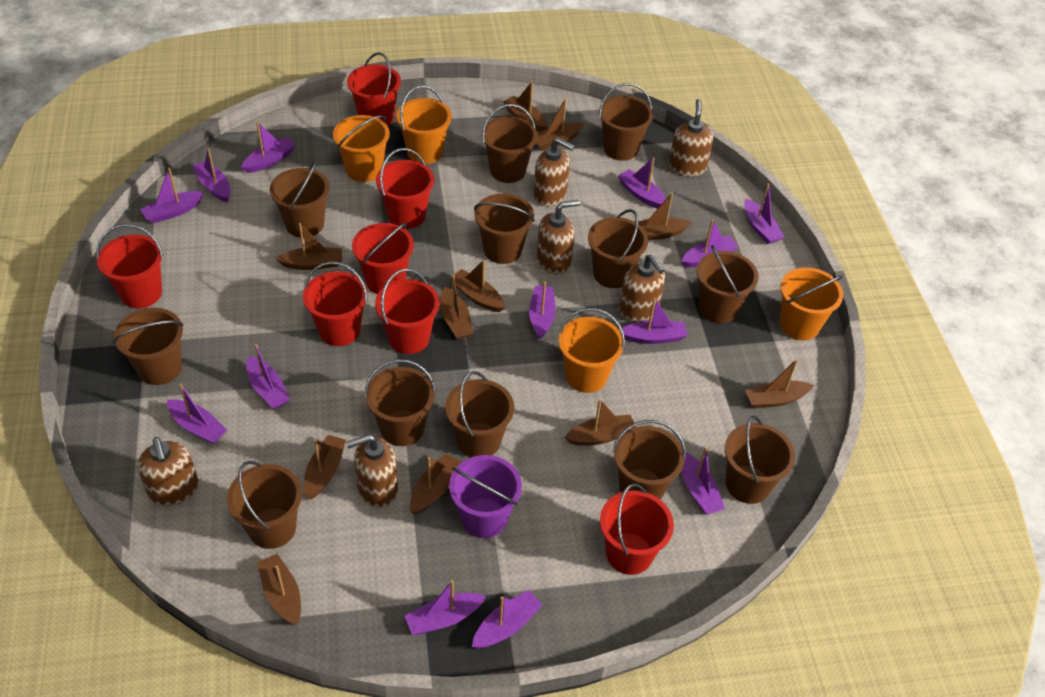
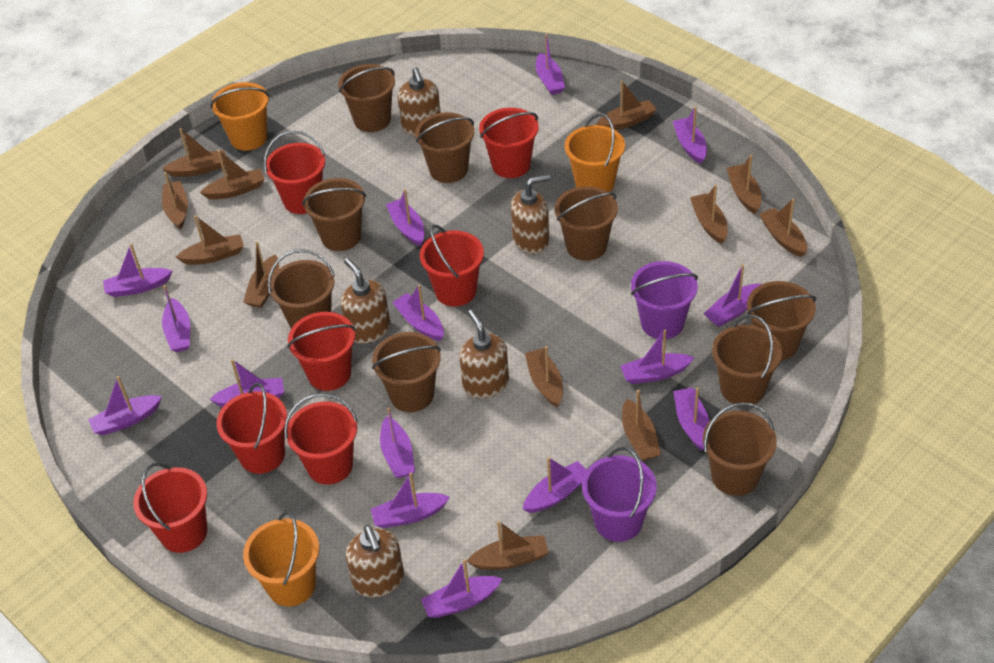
brown boat: 11 -> 12
brown bucket: 12 -> 9
brown soap dispenser: 6 -> 5
orange bucket: 4 -> 3
purple boat: 13 -> 15
purple bucket: 1 -> 2

